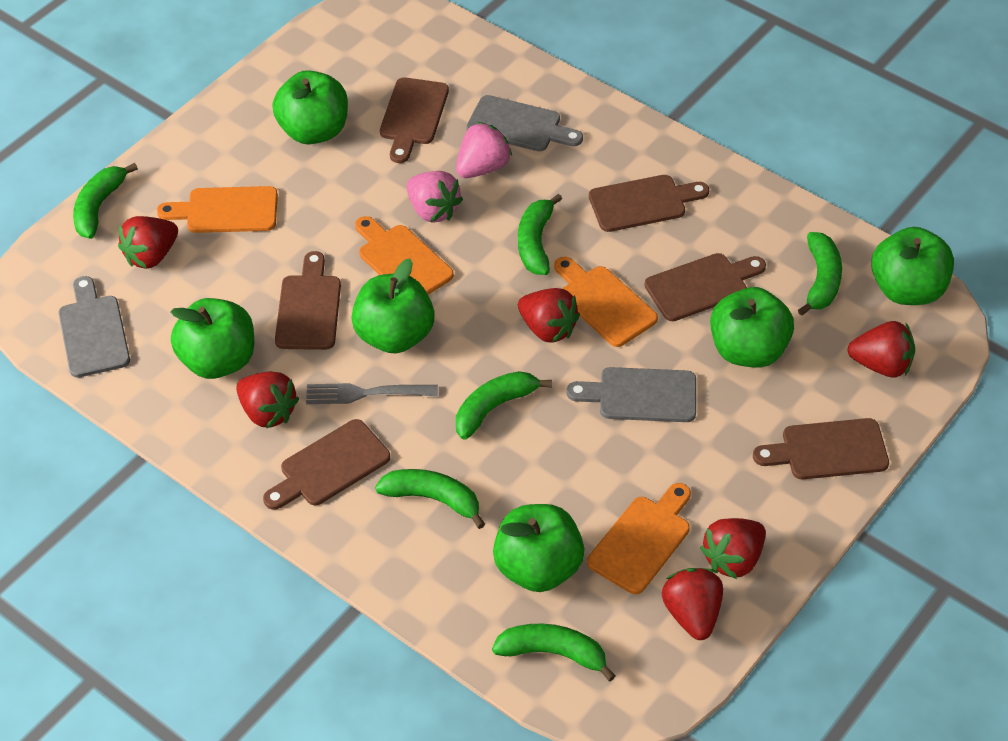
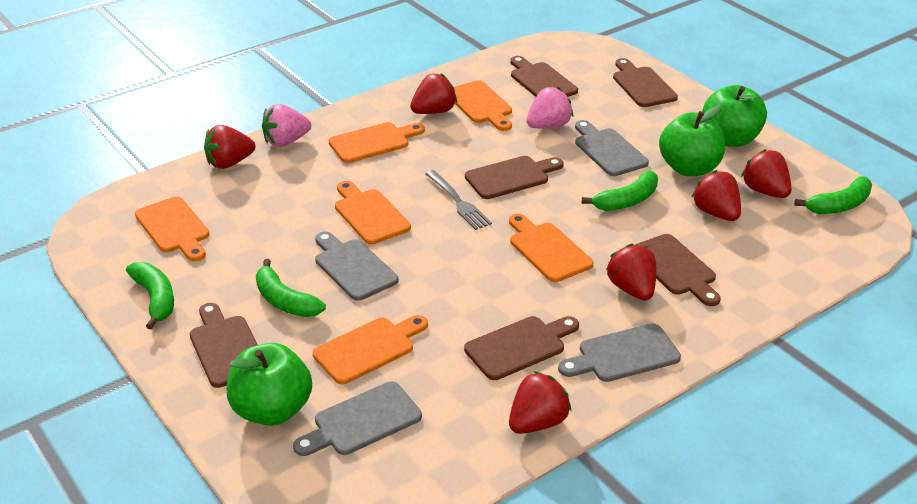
green apple: 6 -> 3
green banana: 6 -> 4
grey cutting board: 3 -> 4
orange cutting board: 4 -> 6

